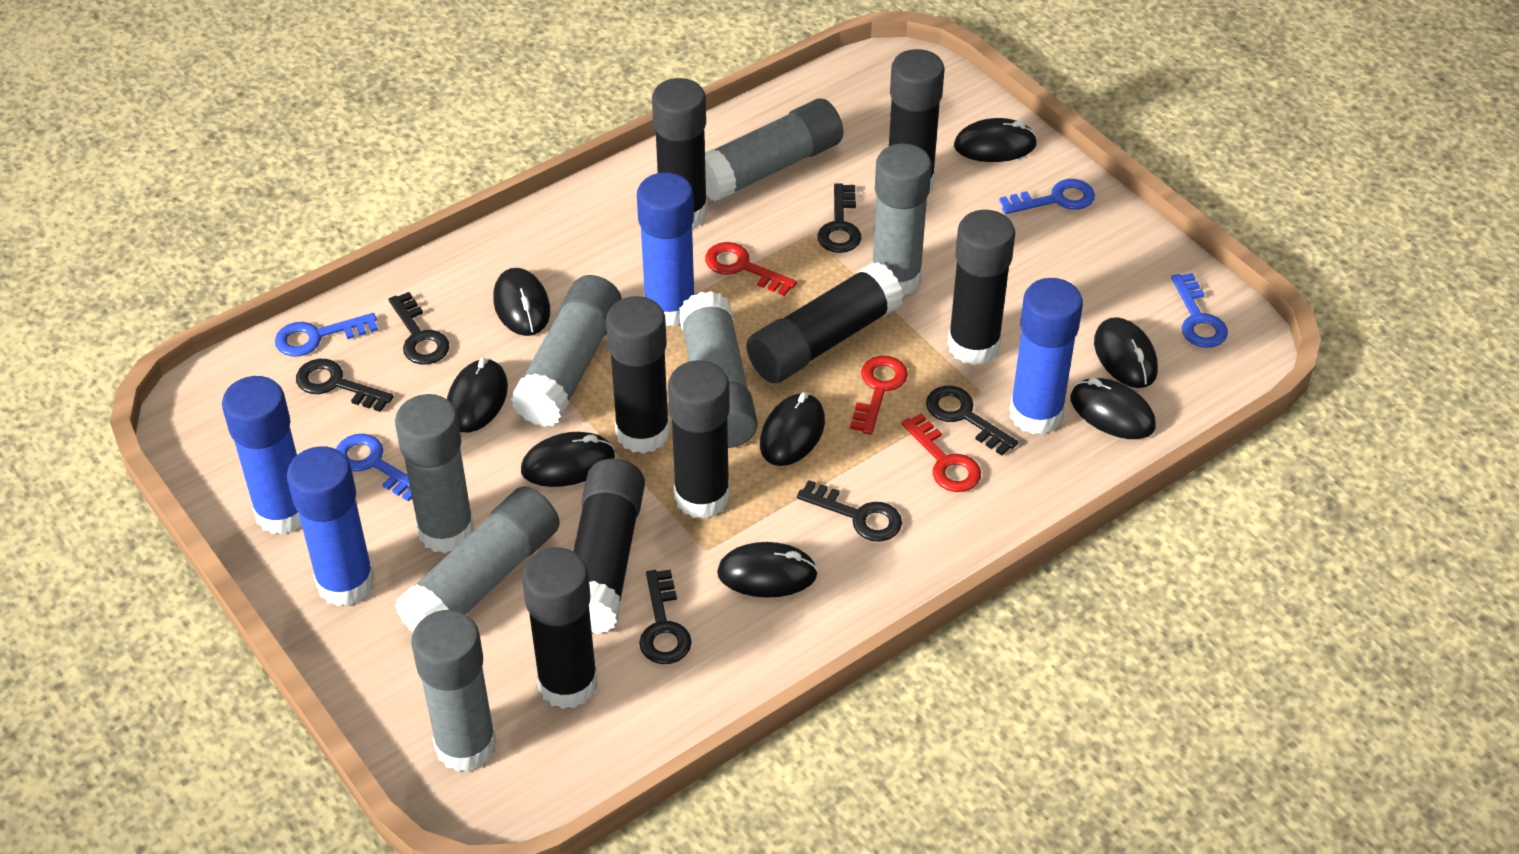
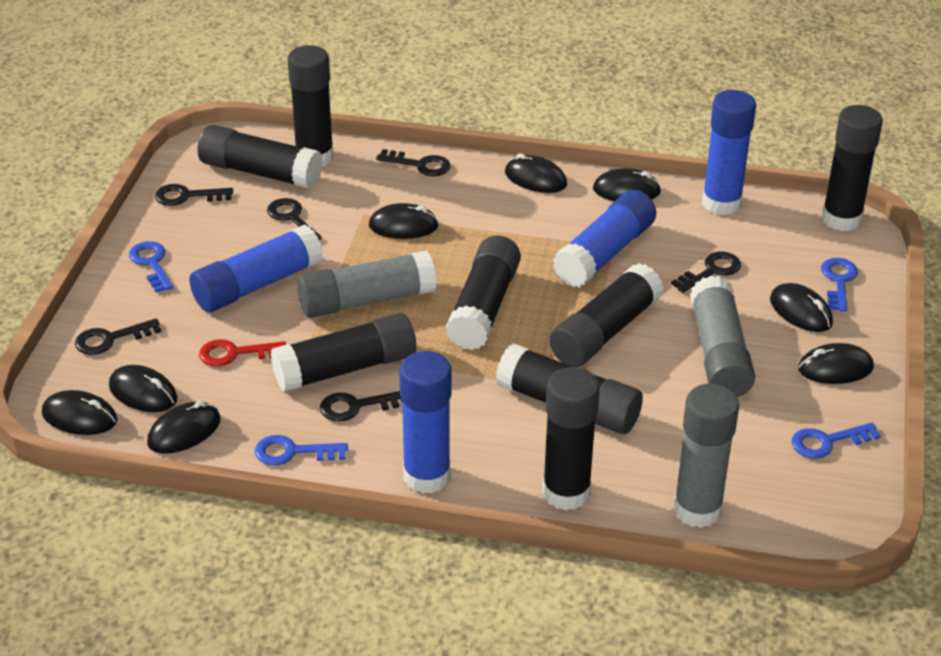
grey glue stick: 7 -> 3
red key: 3 -> 1

